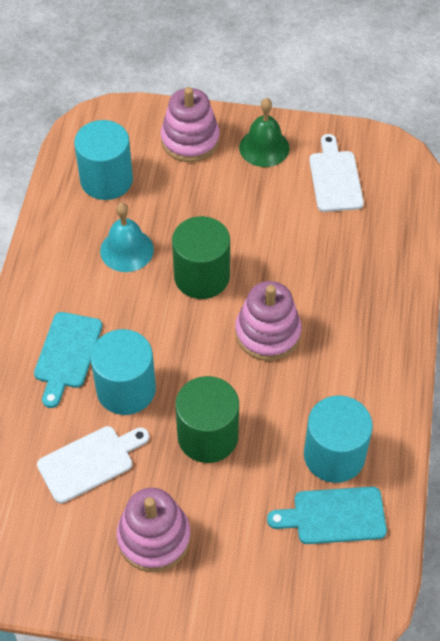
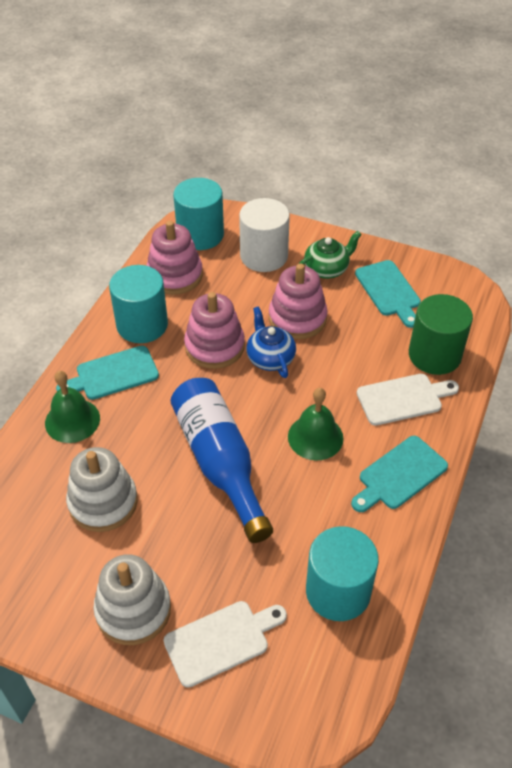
blue bottle: 0 -> 1
blue teapot: 0 -> 1
green bell: 1 -> 2
green cylinder: 2 -> 1
green teapot: 0 -> 1
turquoise bell: 1 -> 0
turquoise cutting board: 2 -> 3
white cylinder: 0 -> 1
white stacking toy: 0 -> 2

